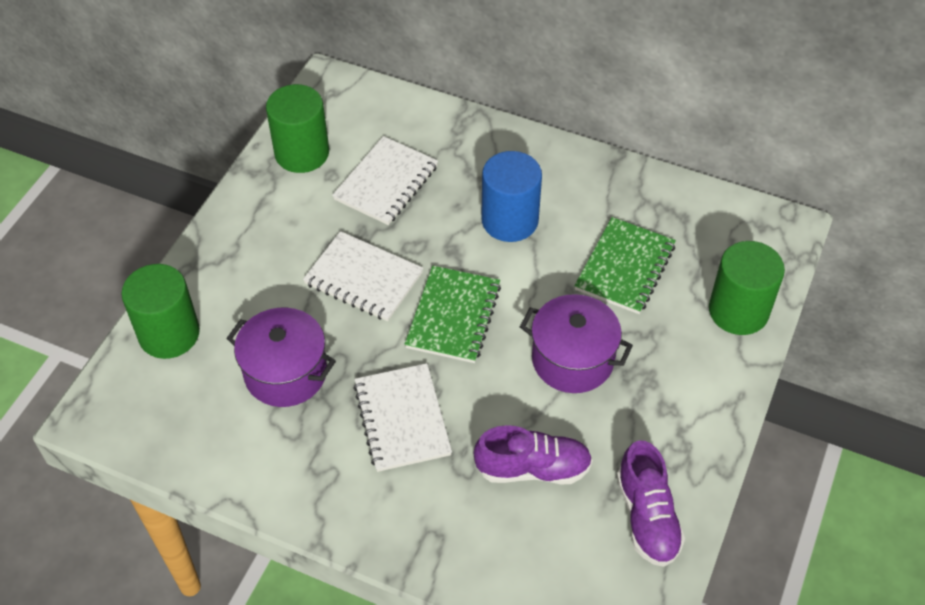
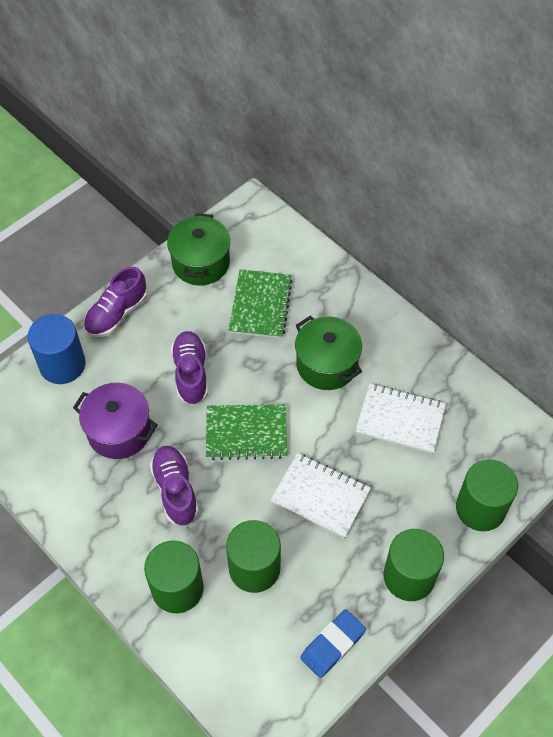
blue eraser: 0 -> 1
green cylinder: 3 -> 4
green pot: 0 -> 2
purple pot: 2 -> 1
purple shoe: 2 -> 3
white notebook: 3 -> 2

